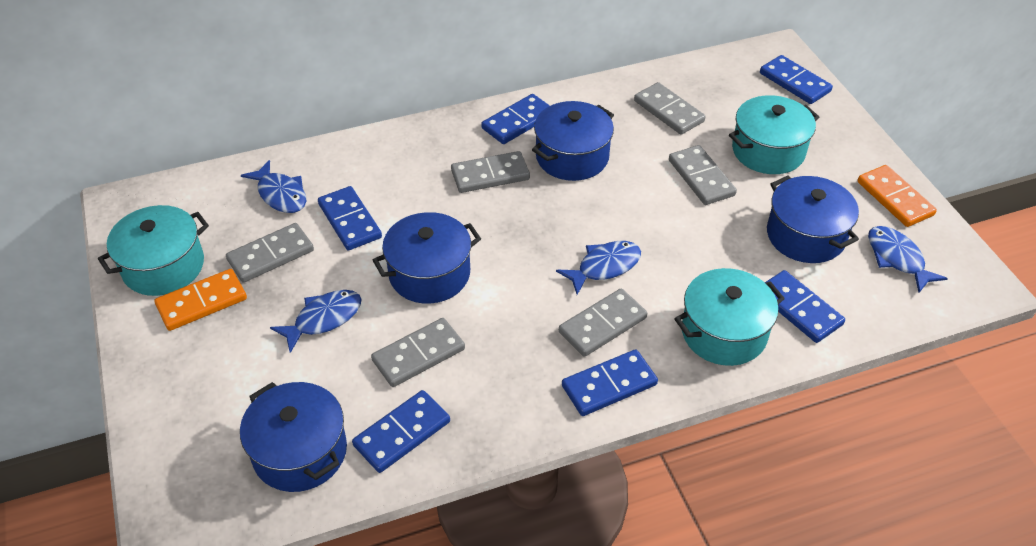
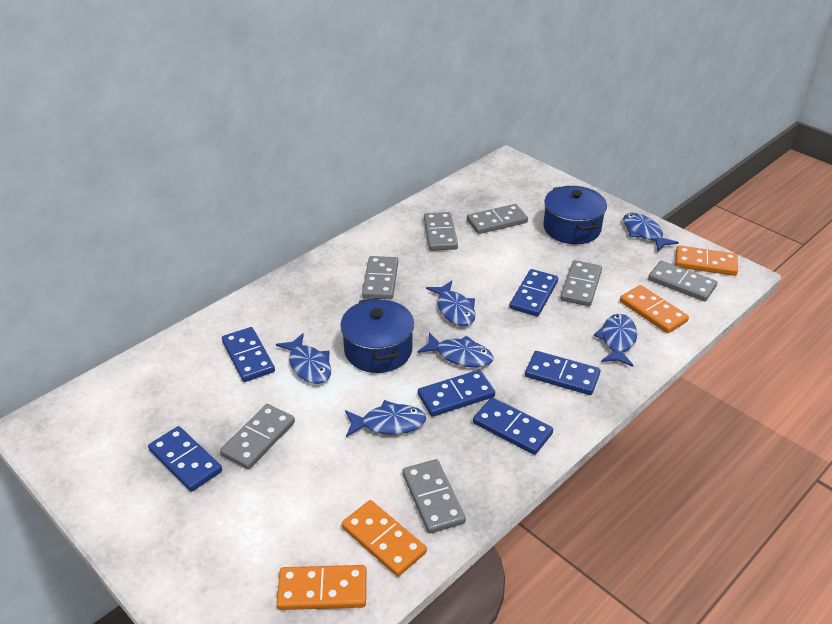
blue fish: 4 -> 6
blue pot: 4 -> 2
grey domino: 6 -> 7
orange domino: 2 -> 4
turquoise pot: 3 -> 0

